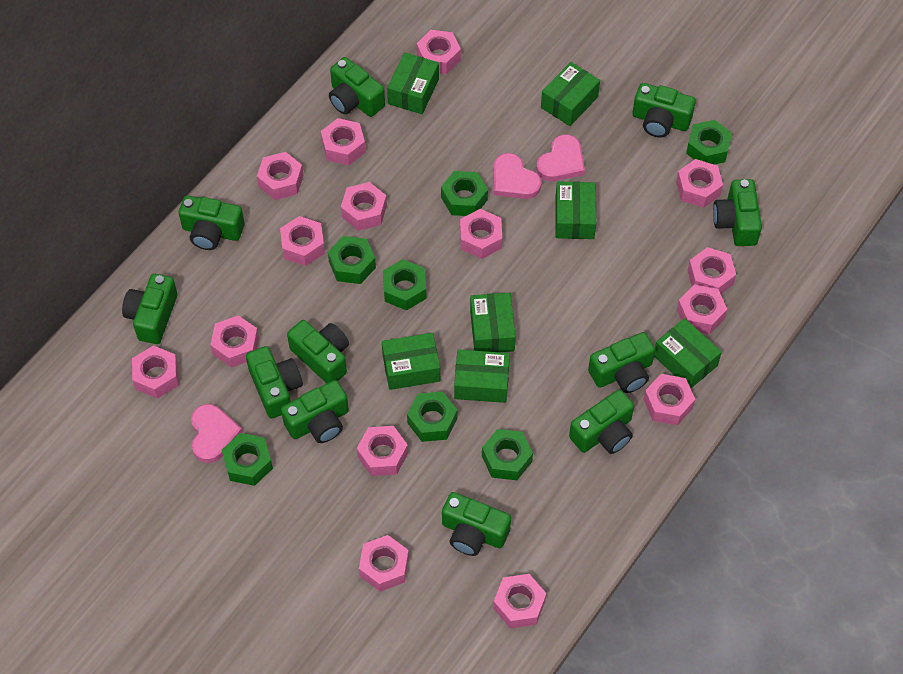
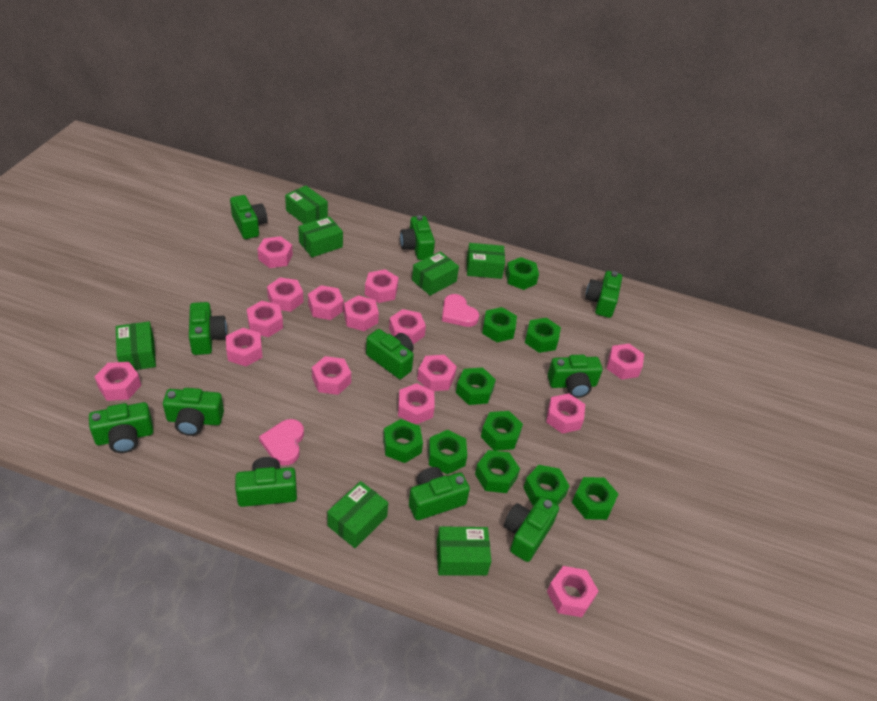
green nut: 7 -> 10
pink heart: 3 -> 2

